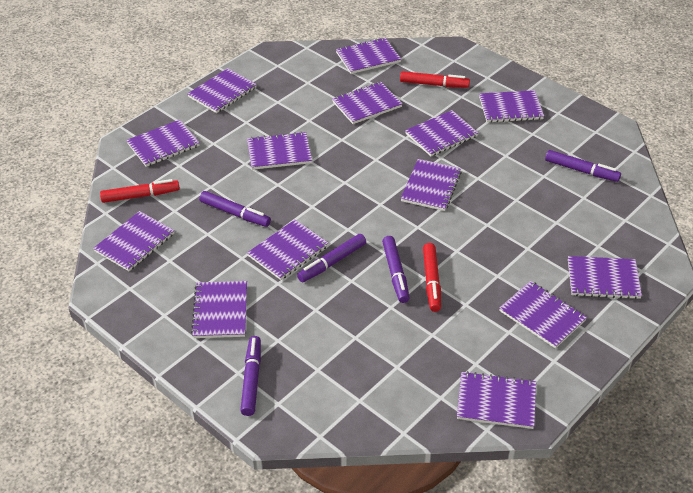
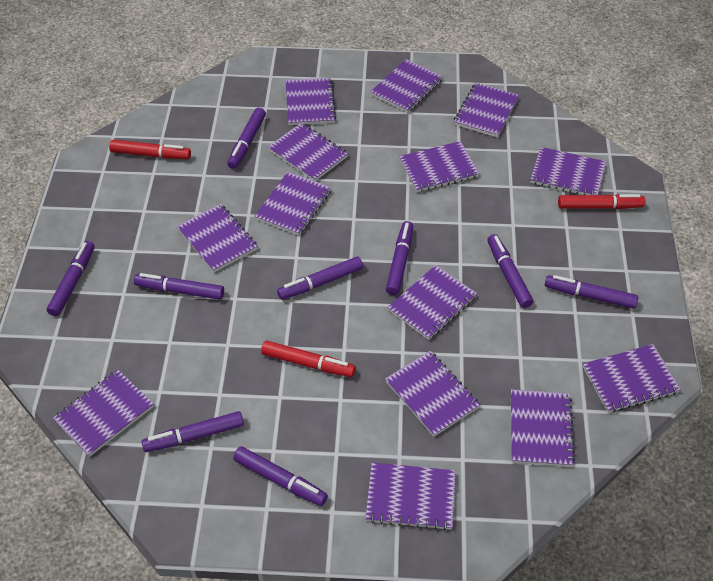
purple marker: 5 -> 9

